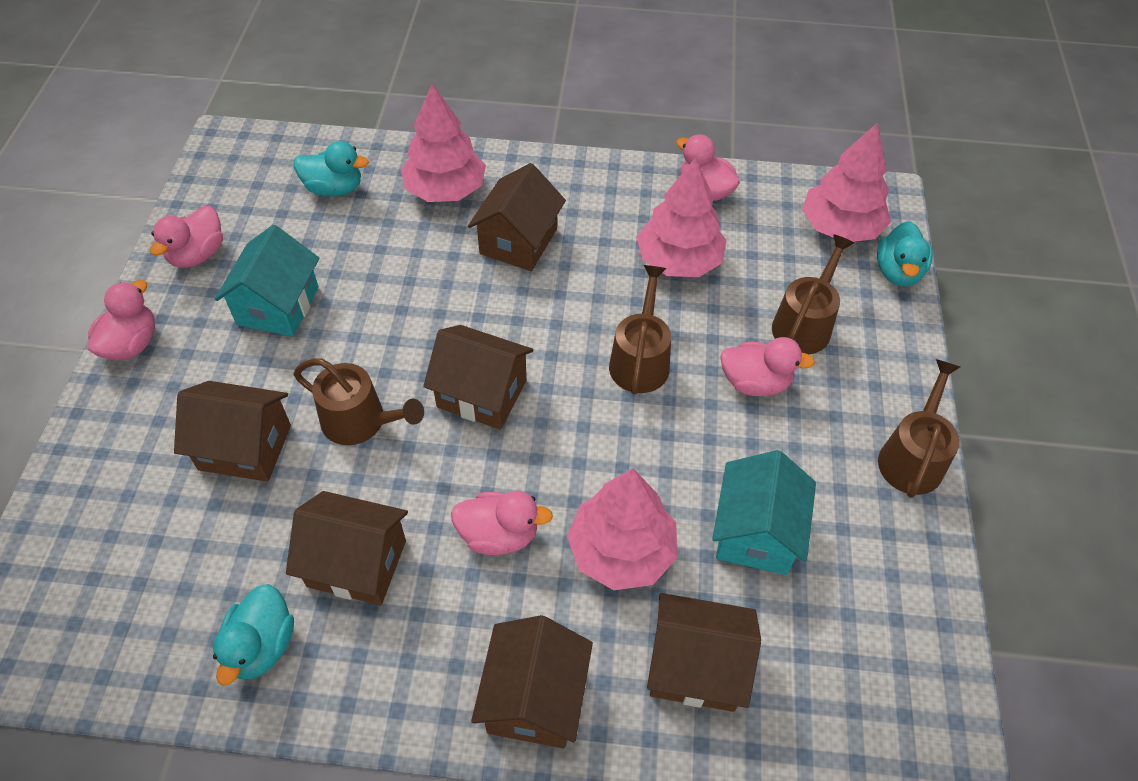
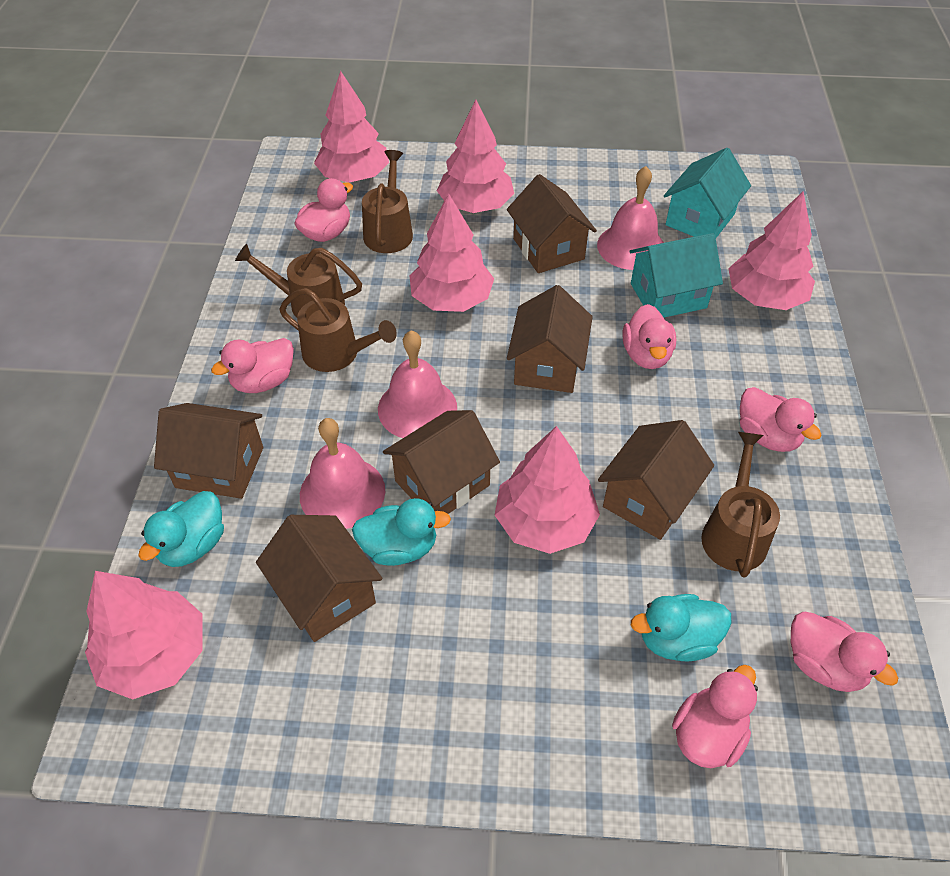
pink bell: 0 -> 3
pink duck: 5 -> 6
pink tree: 4 -> 6

